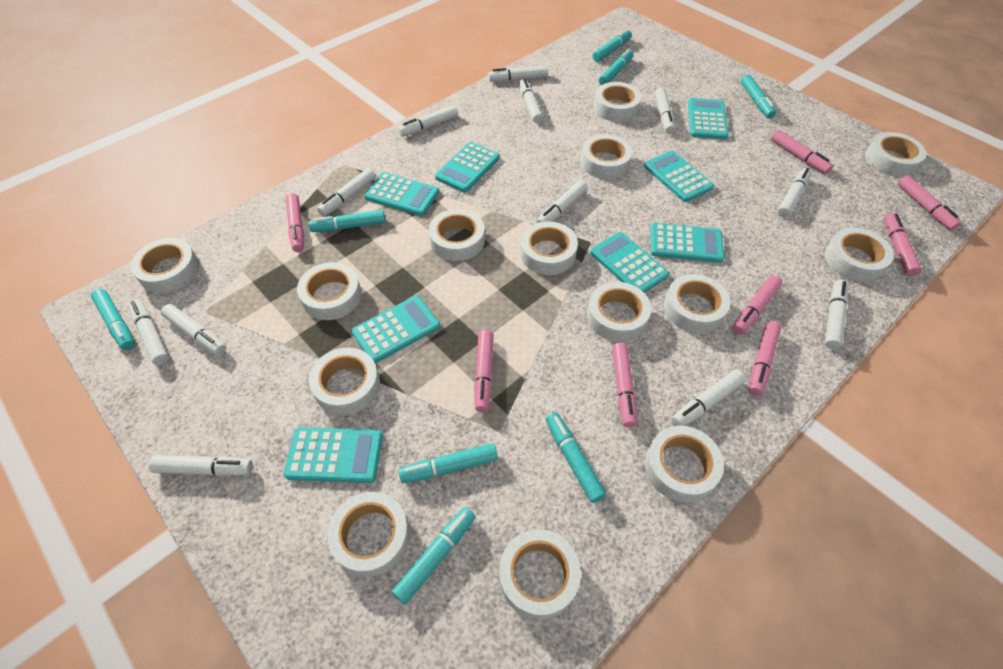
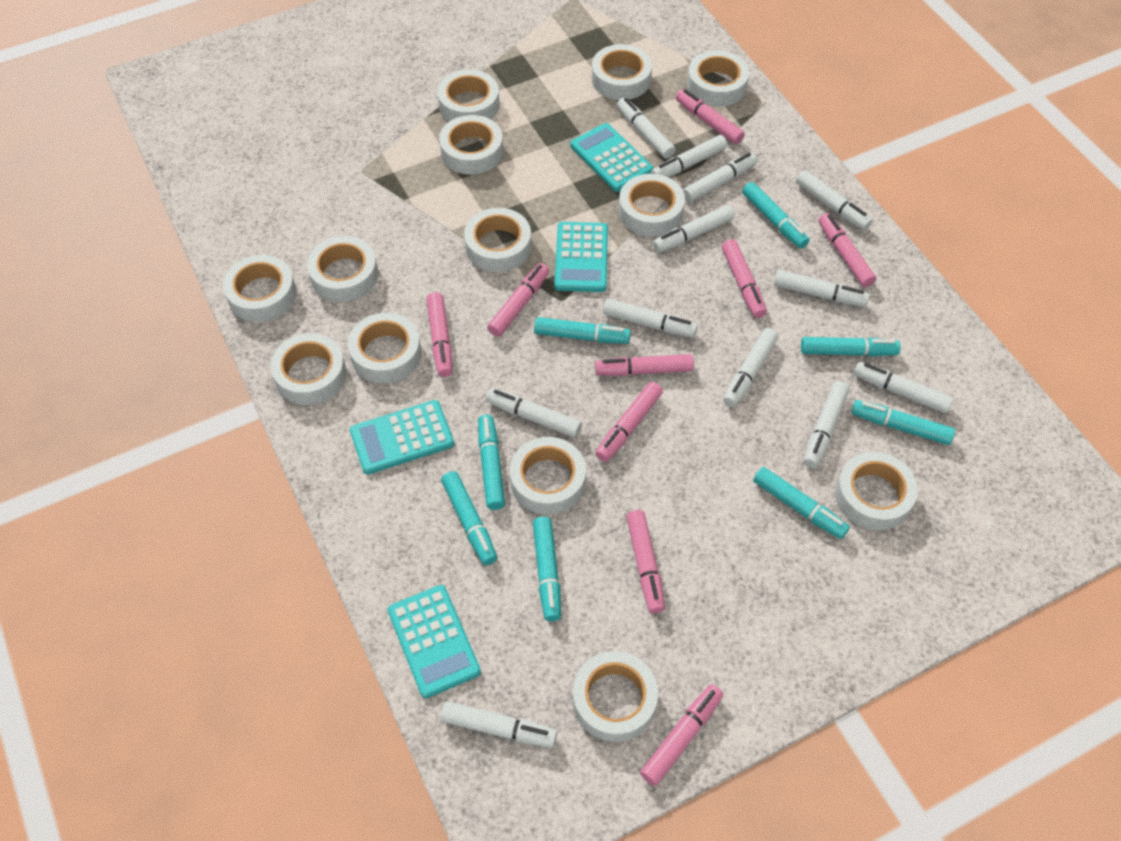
pink marker: 8 -> 9
turquoise calculator: 8 -> 4
white tape: 14 -> 13

